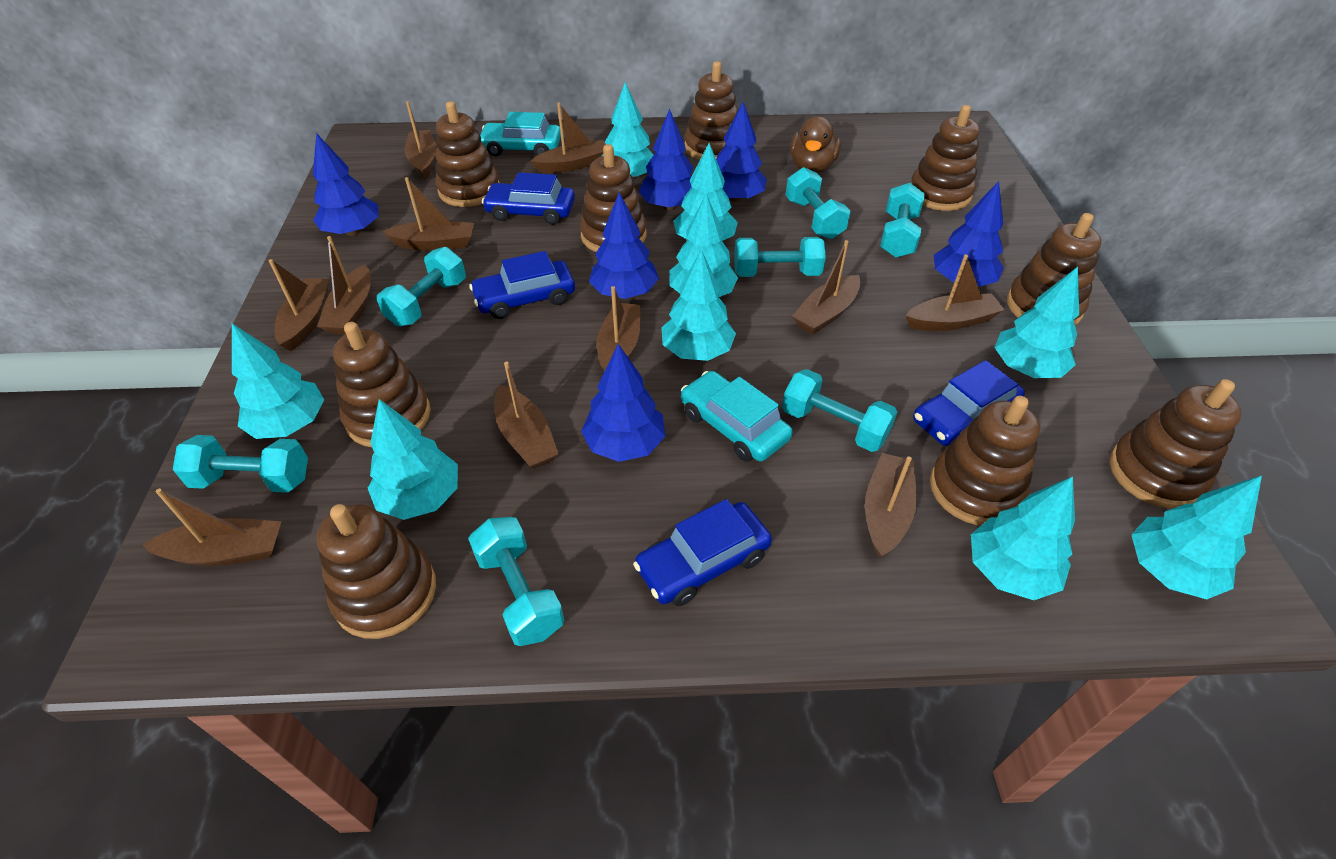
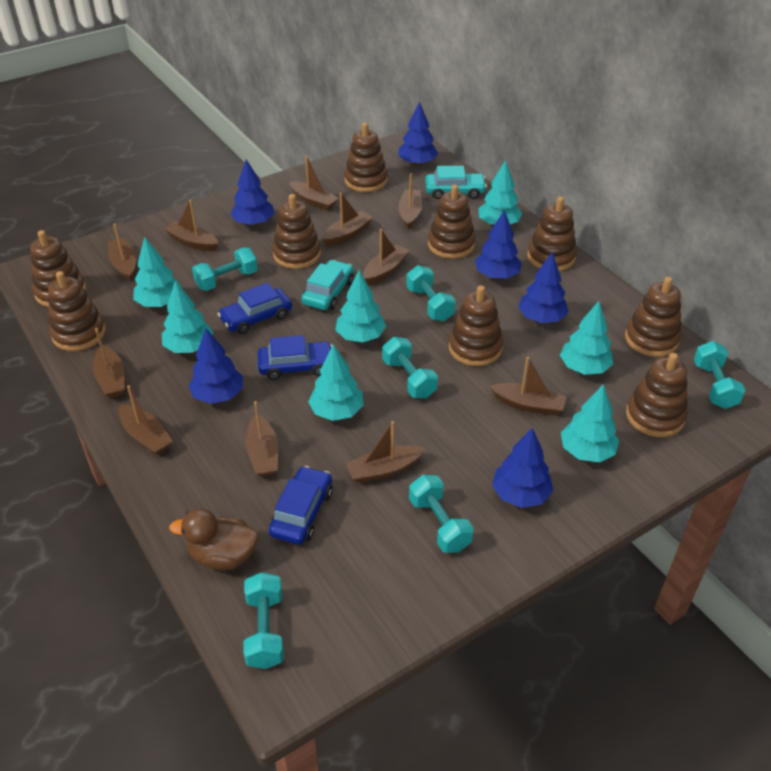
blue car: 4 -> 3
turquoise dumbbell: 7 -> 6
turquoise tree: 9 -> 7

